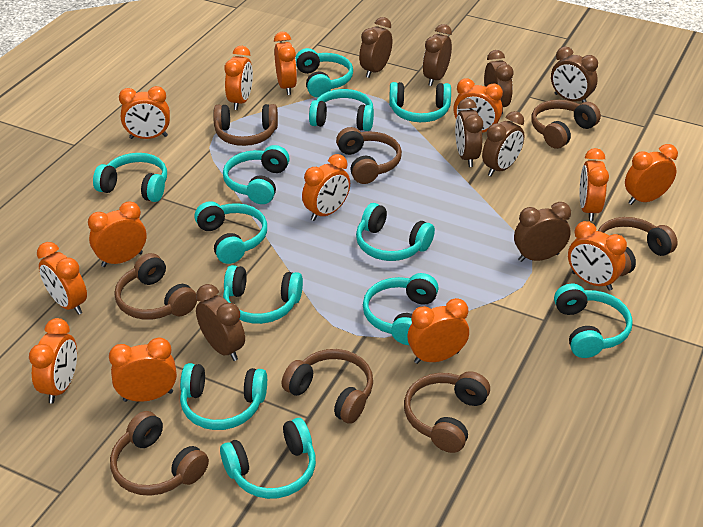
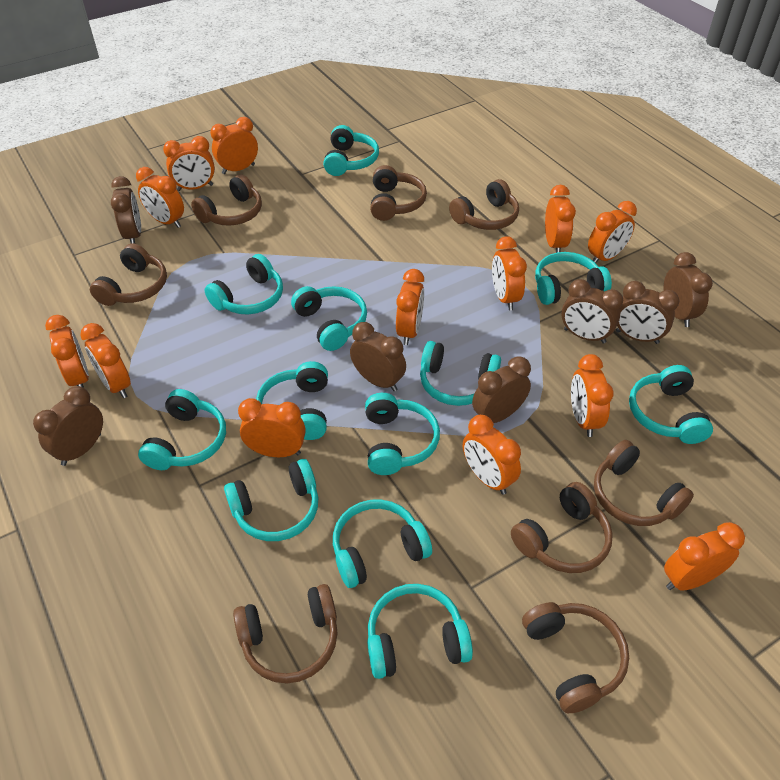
brown clock: 8 -> 7

